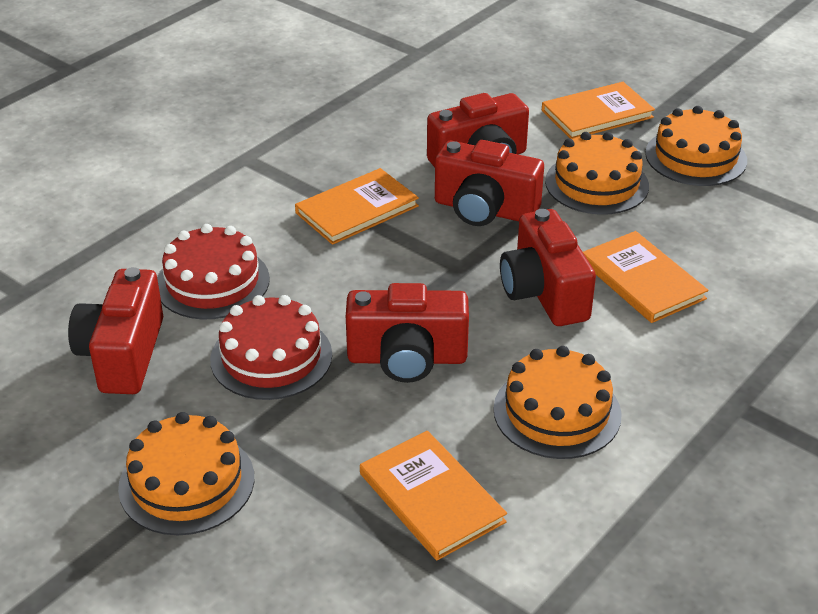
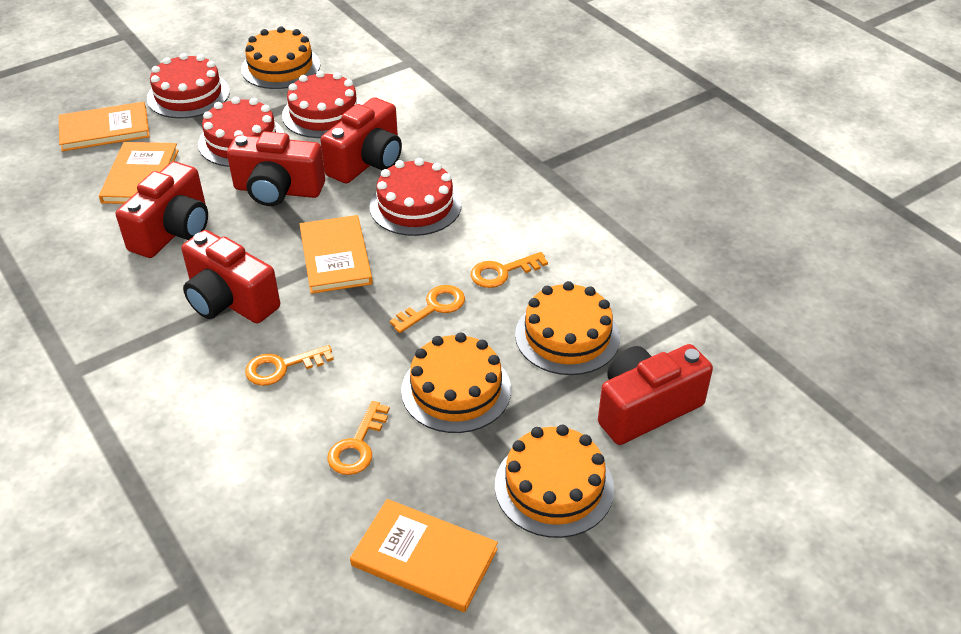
orange key: 0 -> 4
red cake: 2 -> 4

